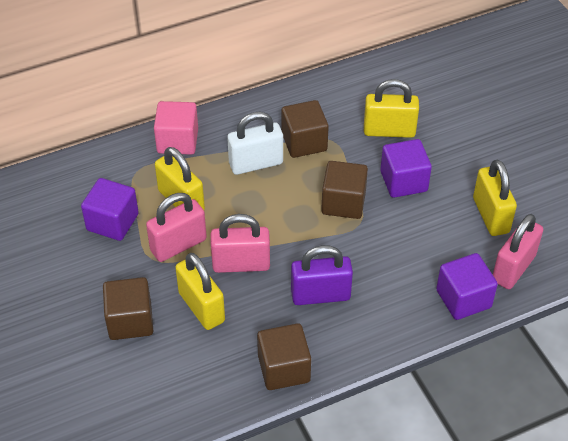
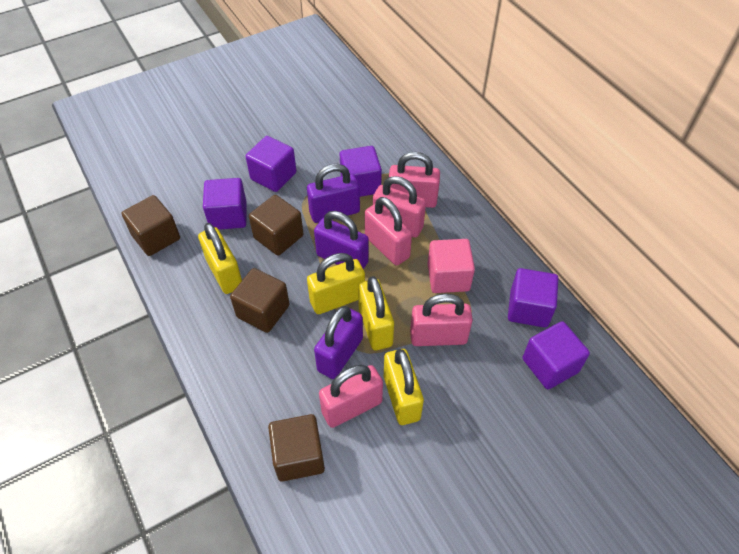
pink padlock: 3 -> 5
purple cube: 3 -> 5
purple padlock: 1 -> 3
white padlock: 1 -> 0

